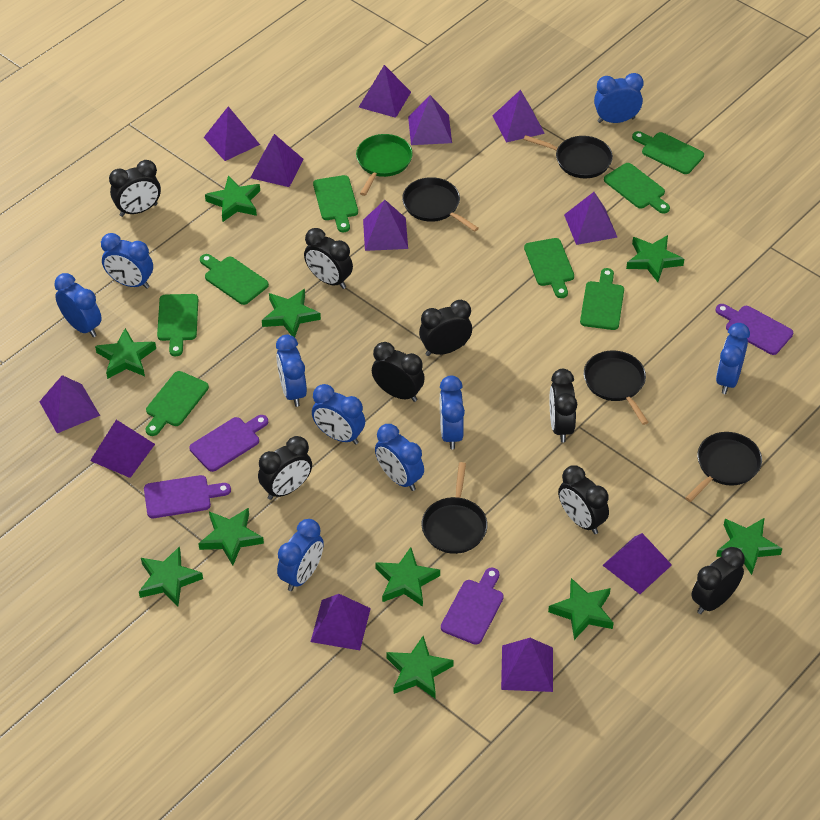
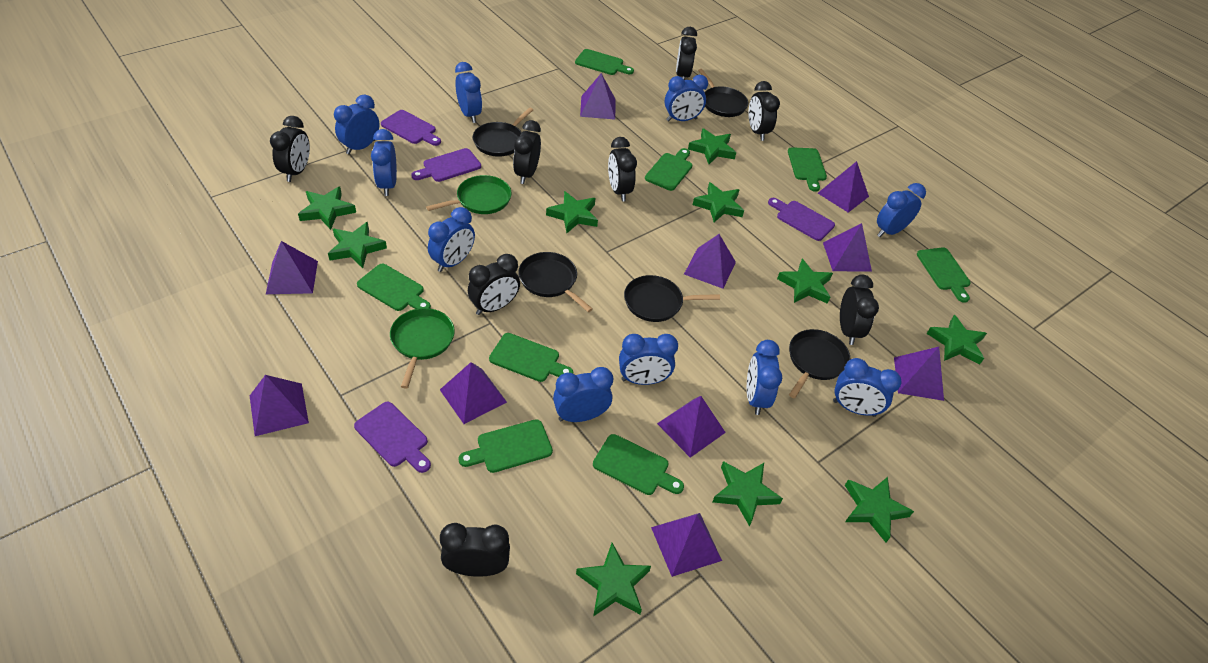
blue clock: 9 -> 10
green pan: 1 -> 2
purple pyramid: 12 -> 10

